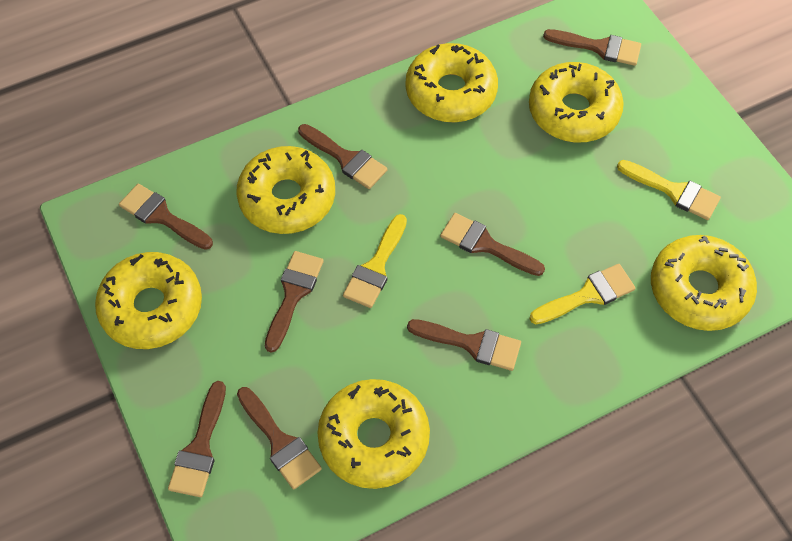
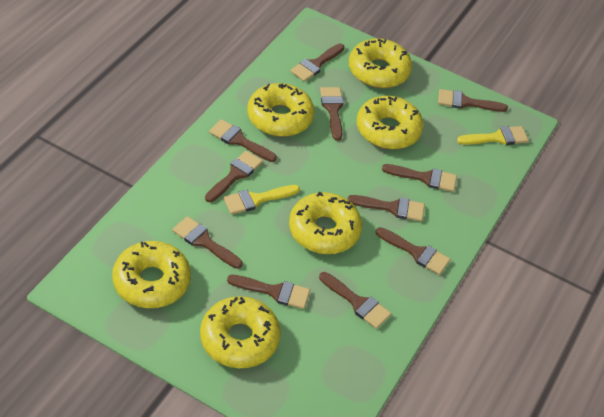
brown brush: 8 -> 11
yellow brush: 3 -> 2

